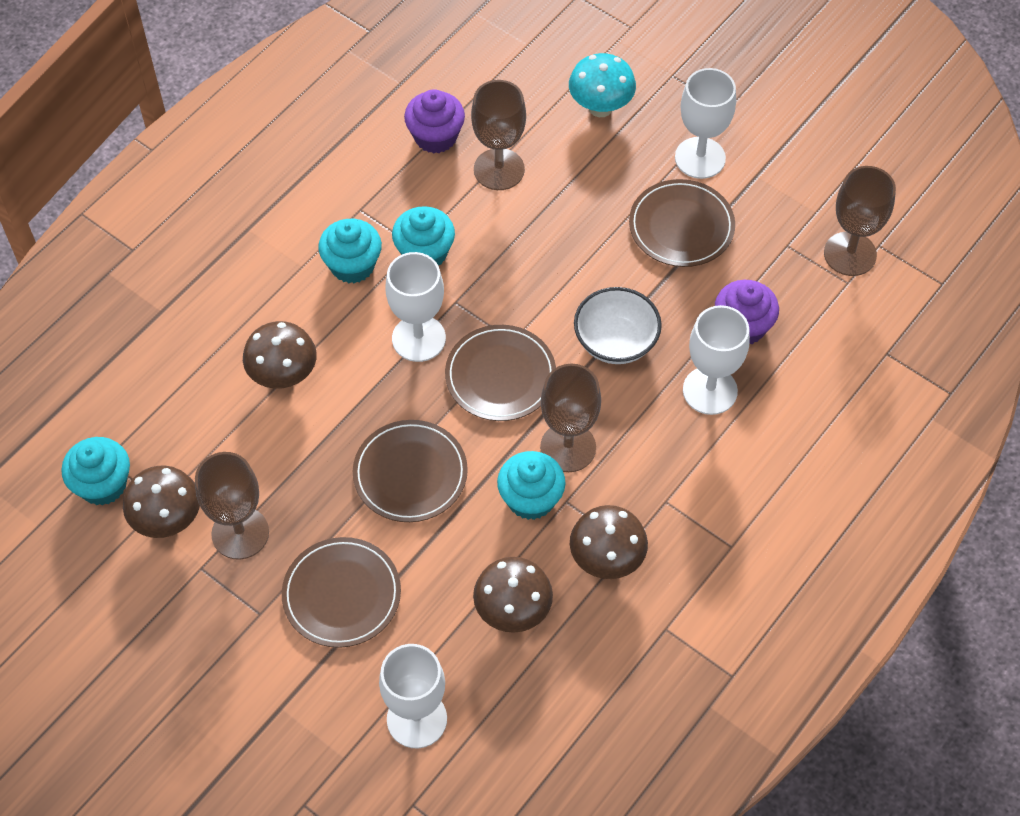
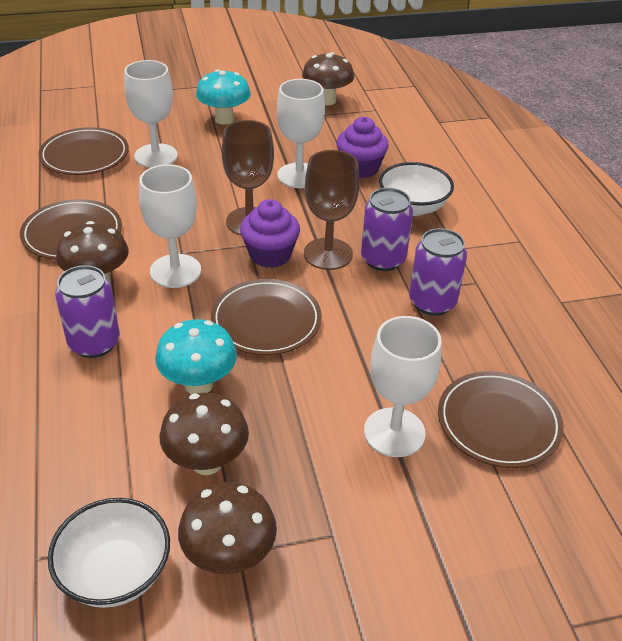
brown goblet: 4 -> 2
purple can: 0 -> 3
turquoise cupcake: 4 -> 0
turquoise mushroom: 1 -> 2
white bowl: 1 -> 2

